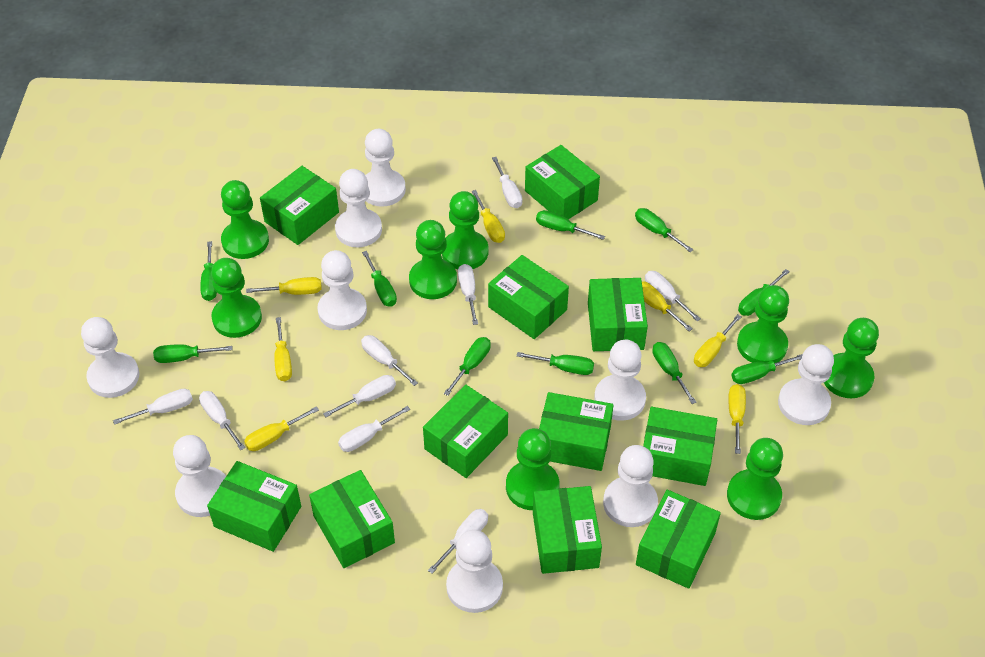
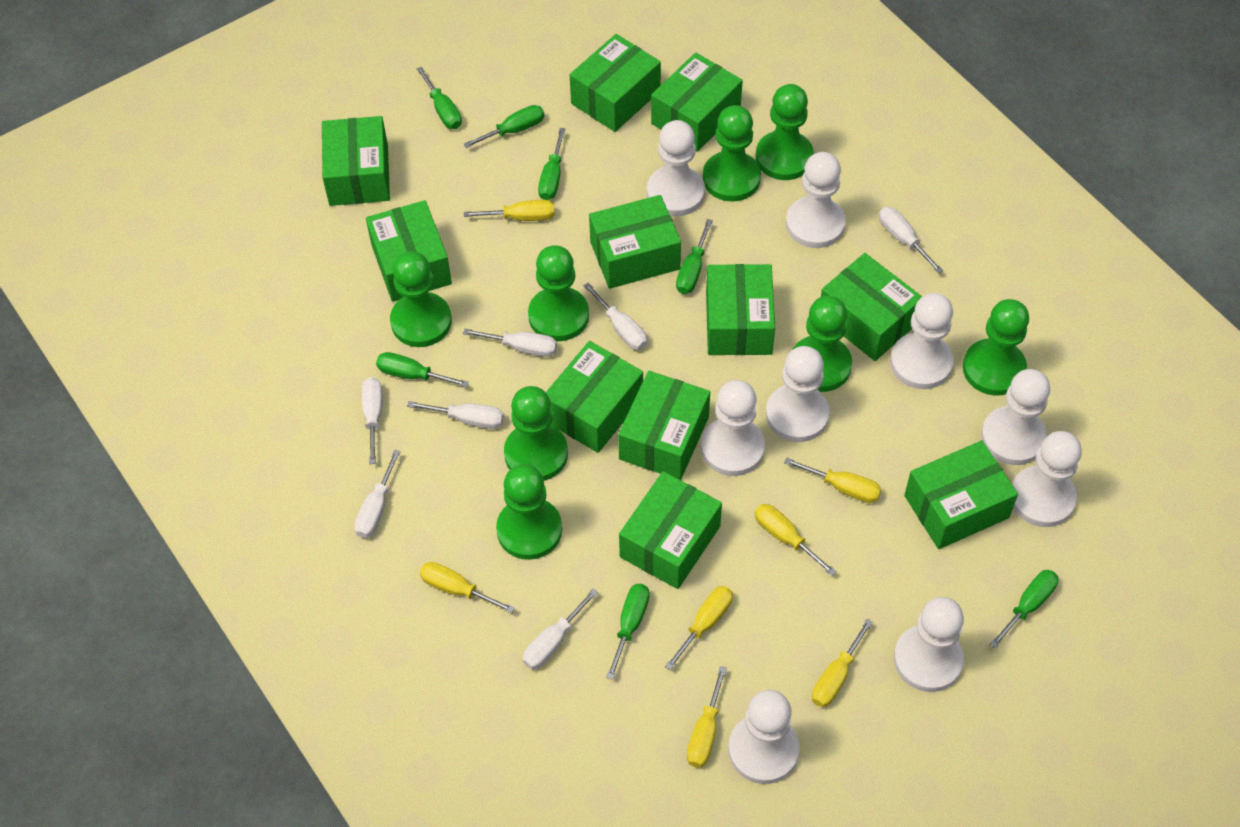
green screwdriver: 10 -> 7
white screwdriver: 9 -> 7

